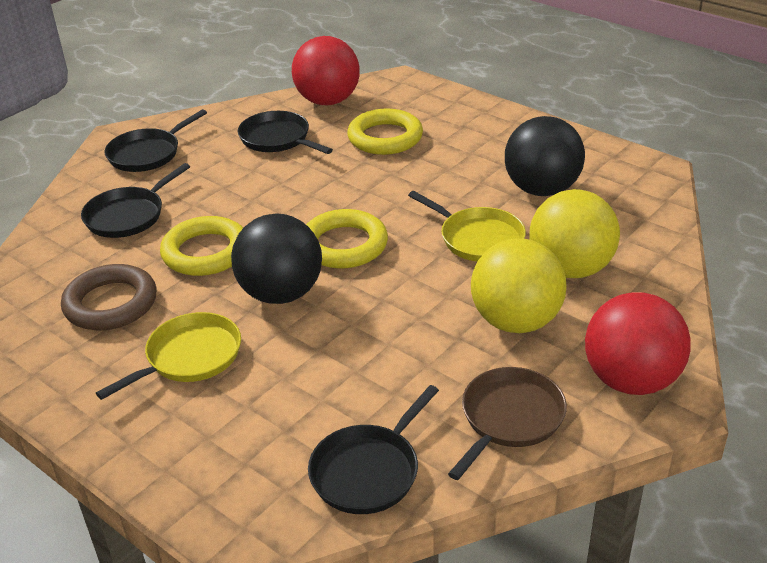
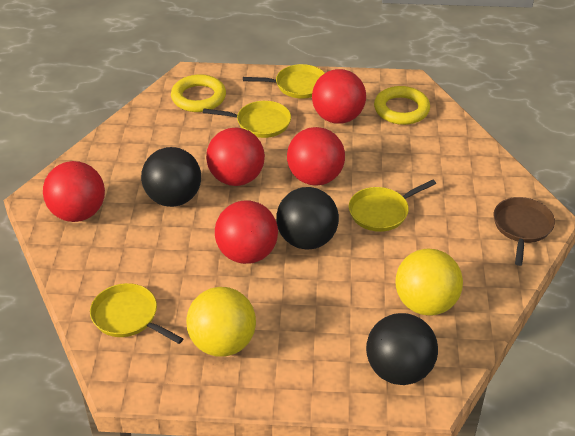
black ball: 2 -> 3
black pan: 4 -> 0
brown ring: 1 -> 0
red ball: 2 -> 5
yellow pan: 2 -> 4
yellow ring: 3 -> 2

